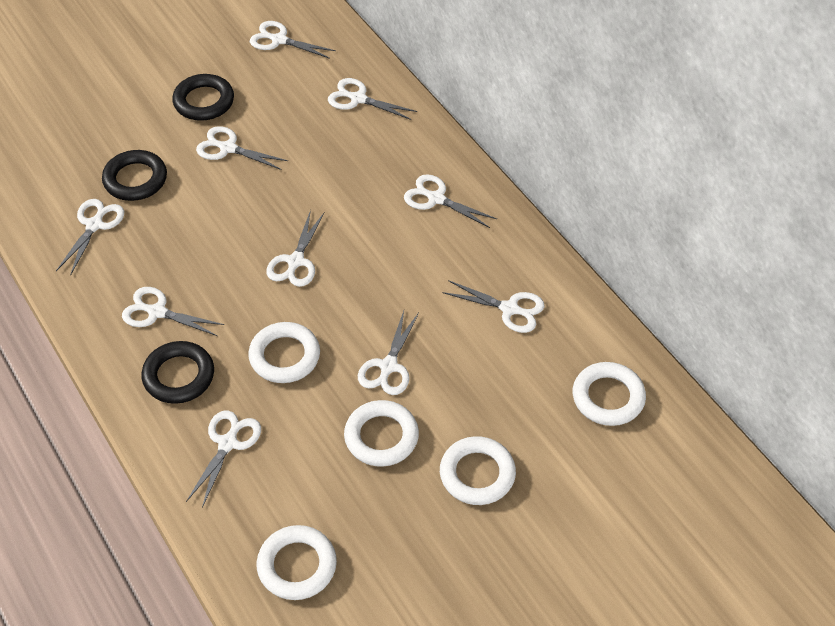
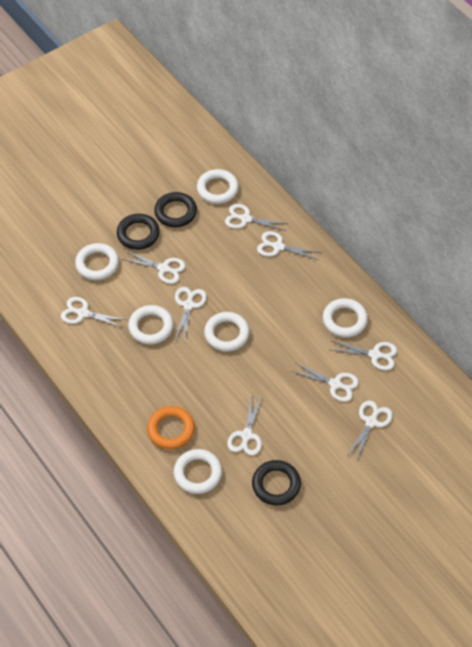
orange ring: 0 -> 1
white ring: 5 -> 6
white scissors: 10 -> 9

